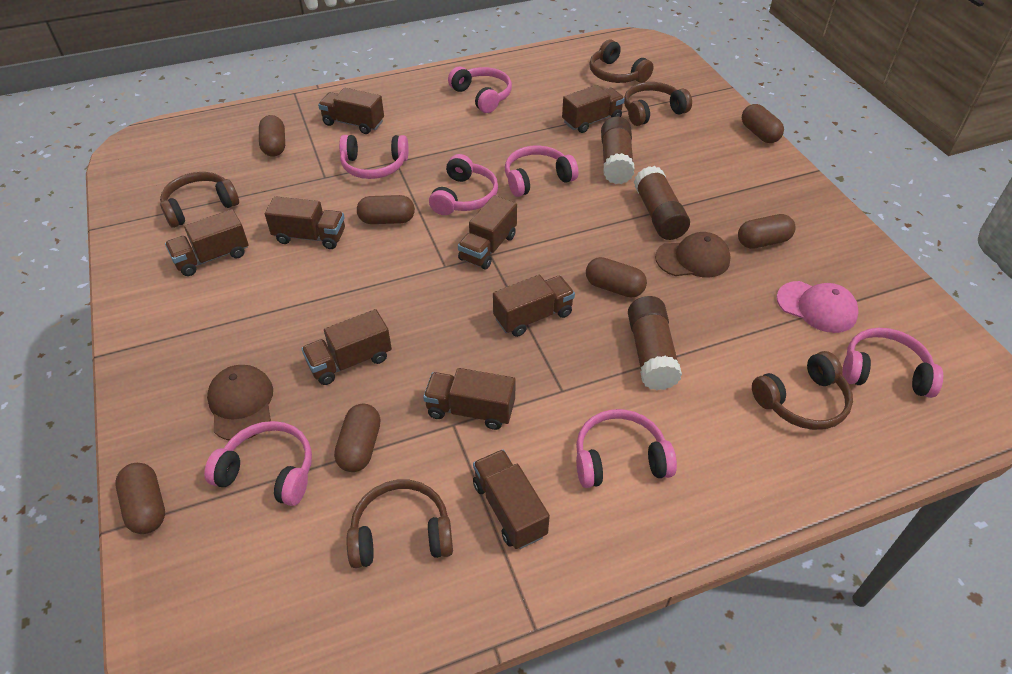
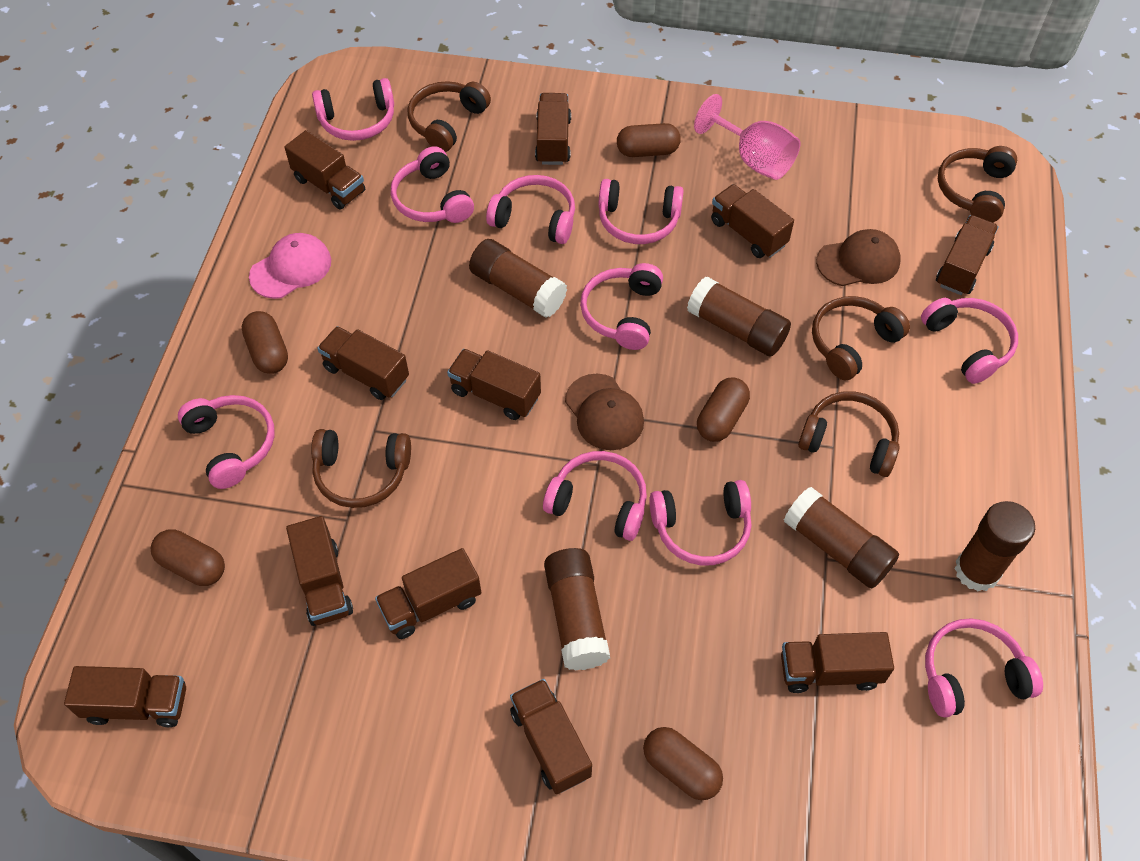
brown capsule: 7 -> 5
brown glue stick: 3 -> 5
brown truck: 9 -> 11
pink goblet: 0 -> 1
pink headphones: 7 -> 10

